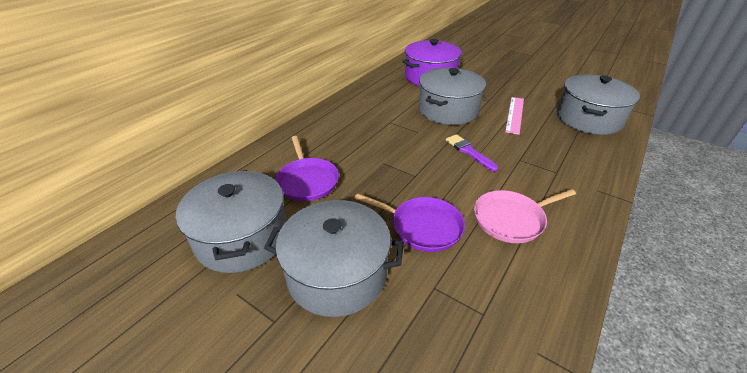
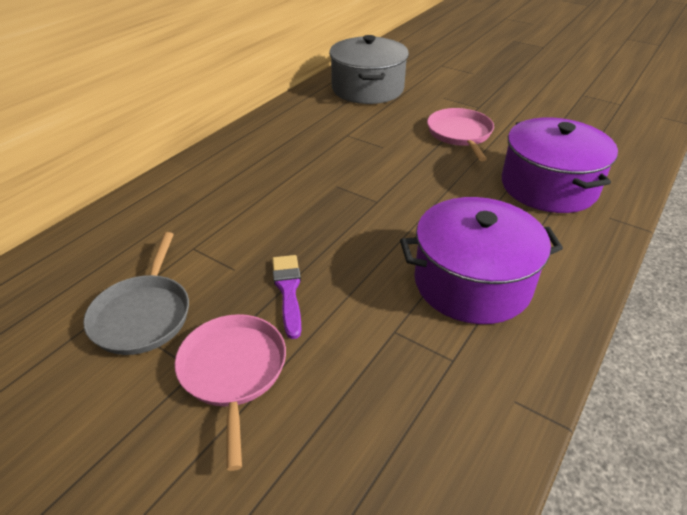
grey pan: 0 -> 1
grey pot: 4 -> 1
pink pan: 1 -> 2
pink ruler: 1 -> 0
purple pan: 2 -> 0
purple pot: 1 -> 2

